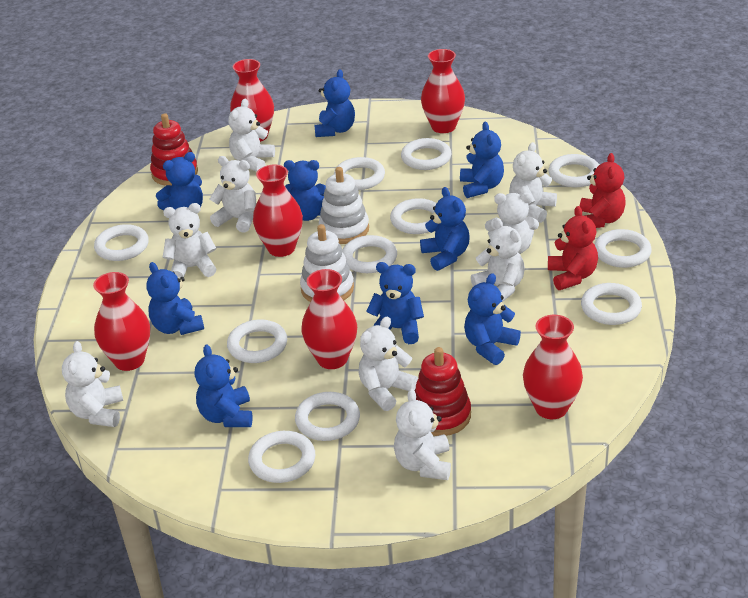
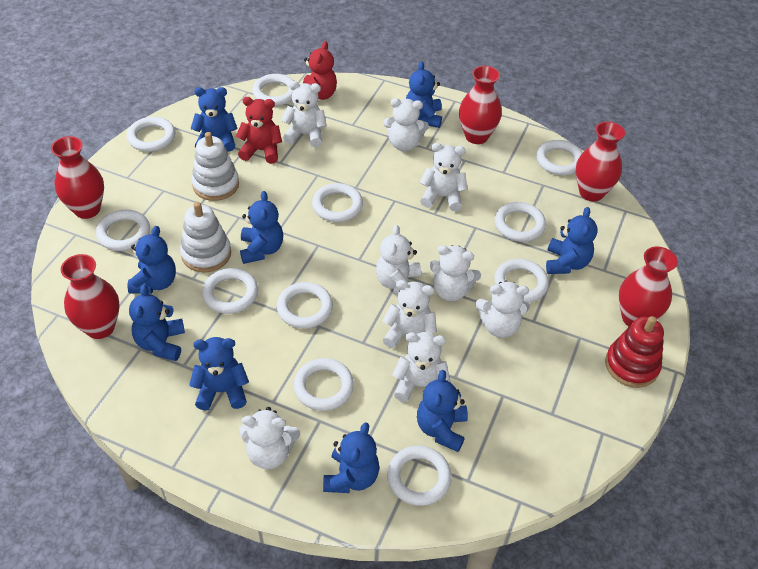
red stacking toy: 2 -> 1
red vase: 6 -> 5

